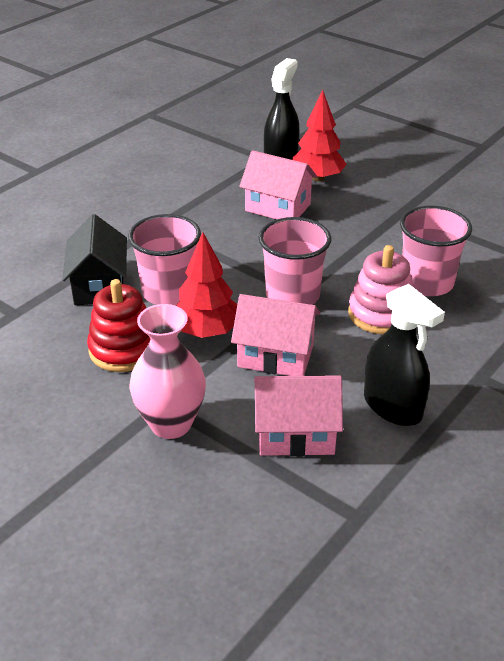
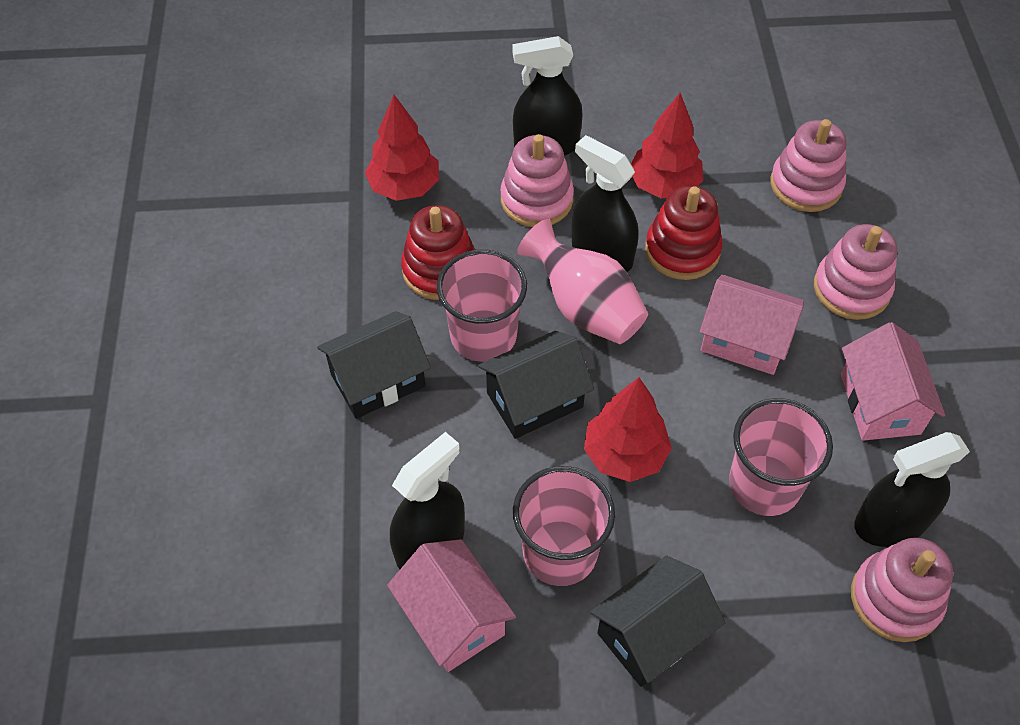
black house: 1 -> 3
black spray bottle: 2 -> 4
pink stacking toy: 1 -> 4
red stacking toy: 1 -> 2
red tree: 2 -> 3

